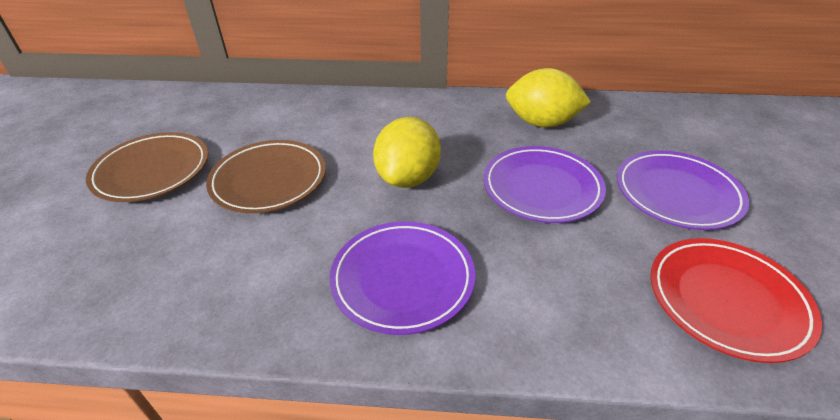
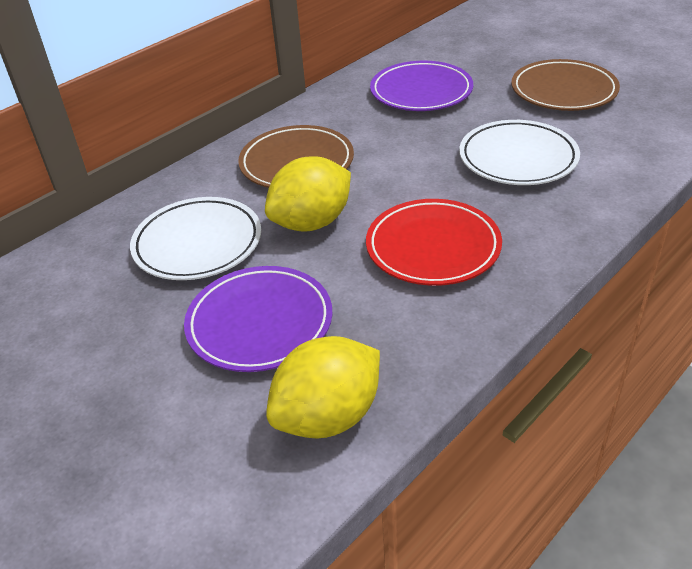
purple plate: 3 -> 2
white plate: 0 -> 2

